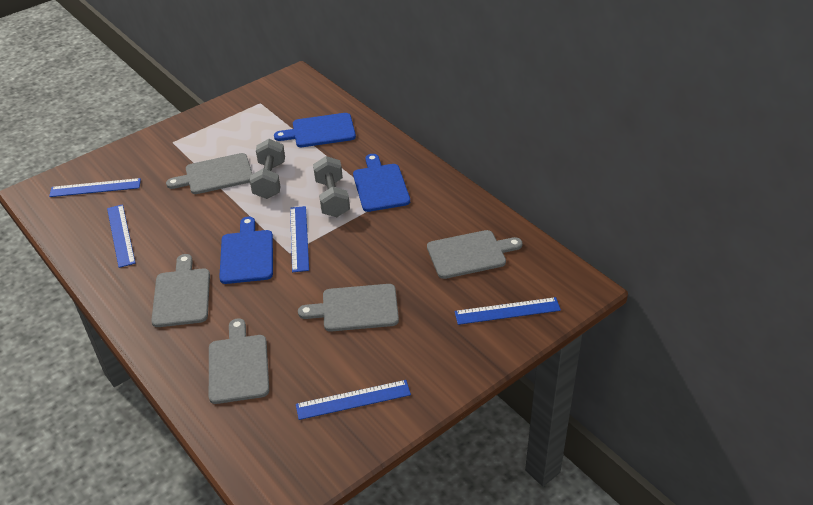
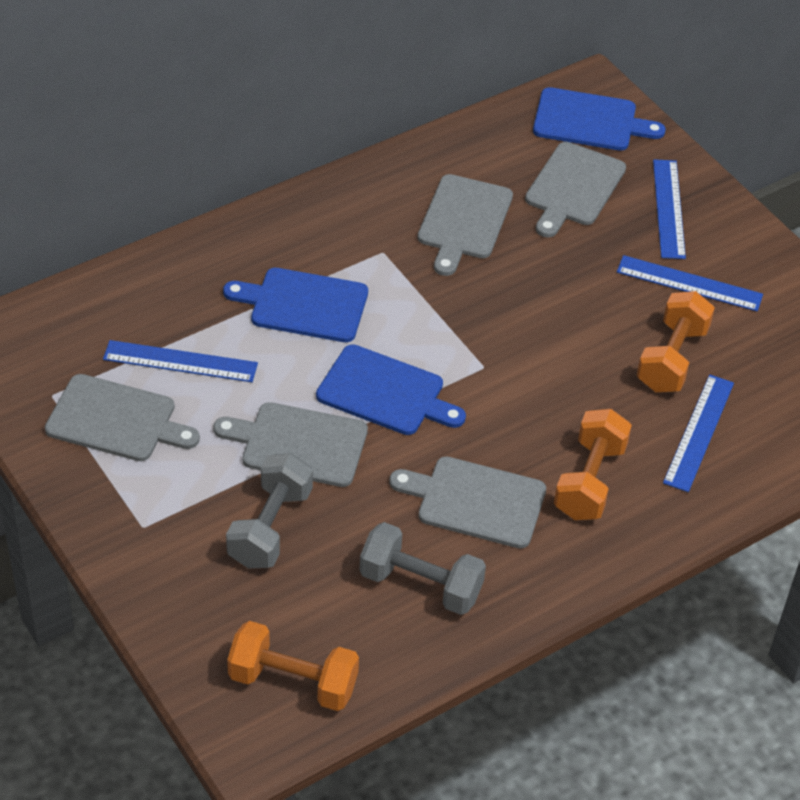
blue ruler: 5 -> 4
orange dumbbell: 0 -> 3

